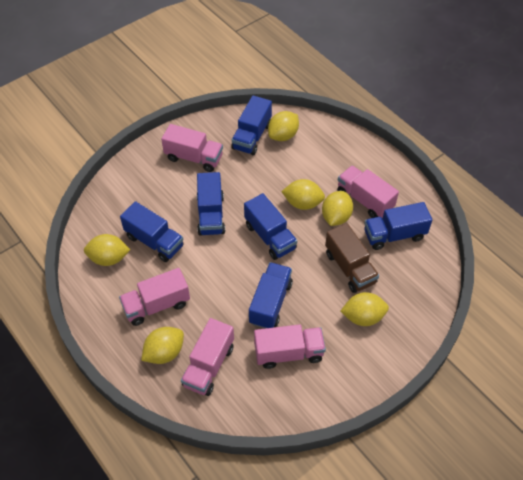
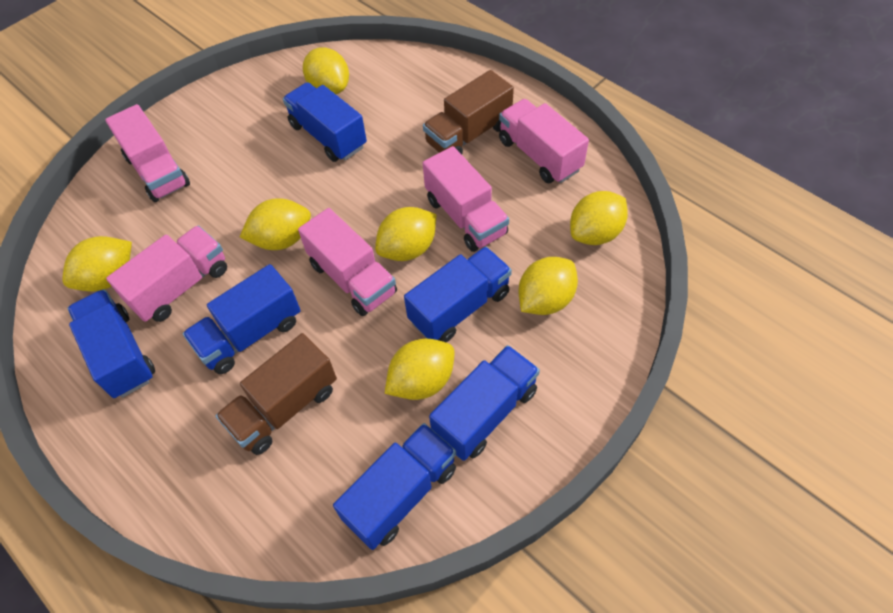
brown truck: 1 -> 2
yellow lemon: 6 -> 7

